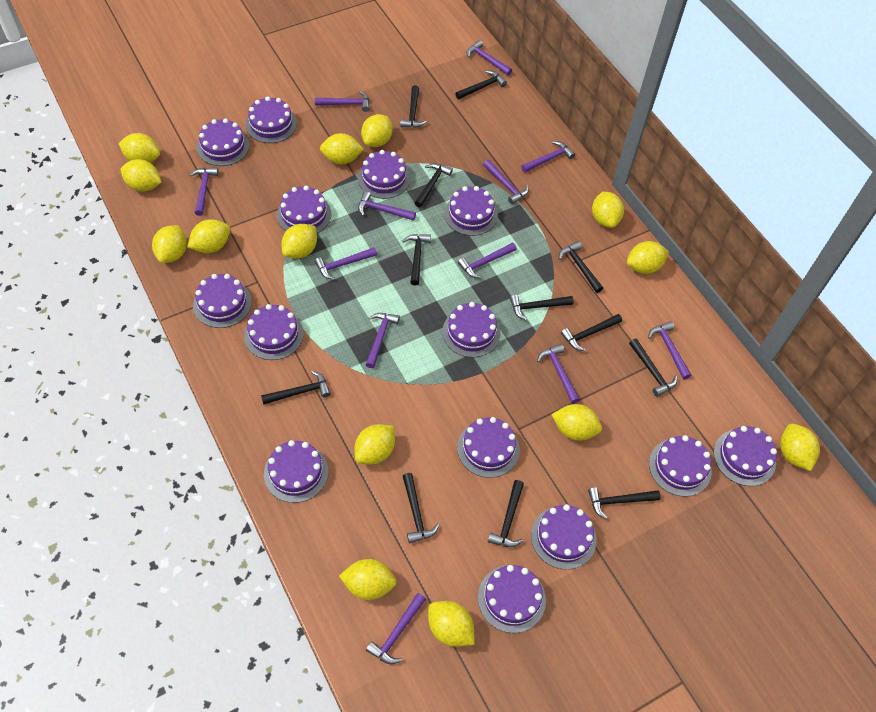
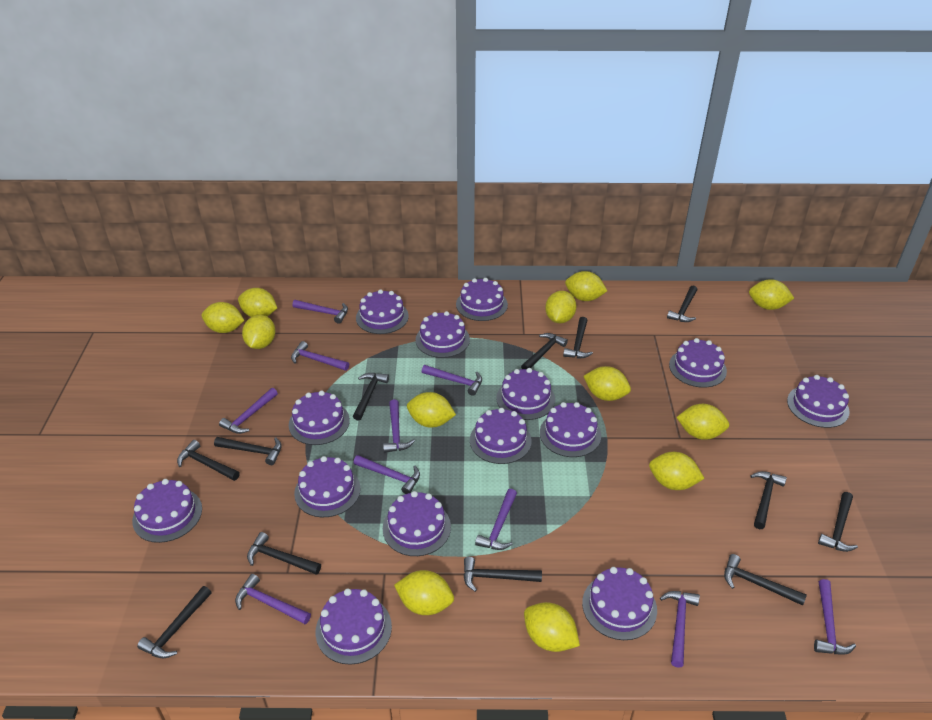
purple hammer: 12 -> 10
yellow lemon: 14 -> 12

